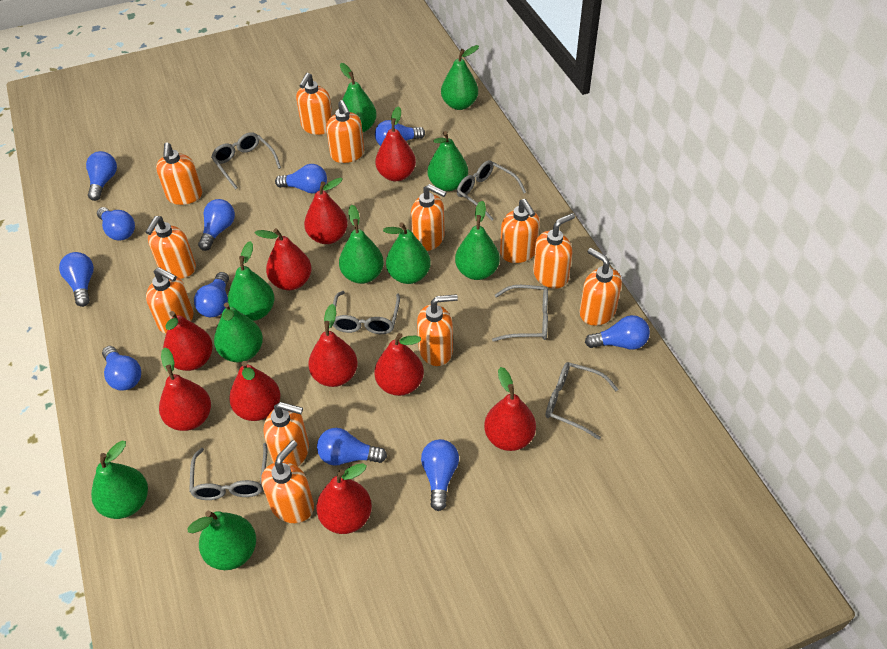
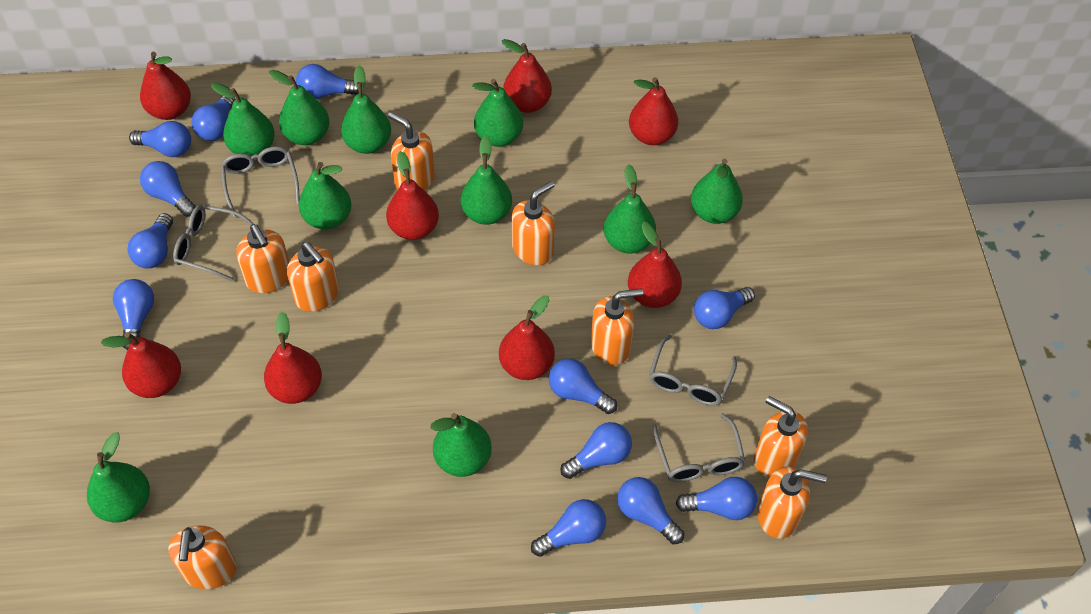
blue light bulb: 11 -> 12
grey glasses: 6 -> 4
orange soap dispenser: 12 -> 8
red pear: 10 -> 8

